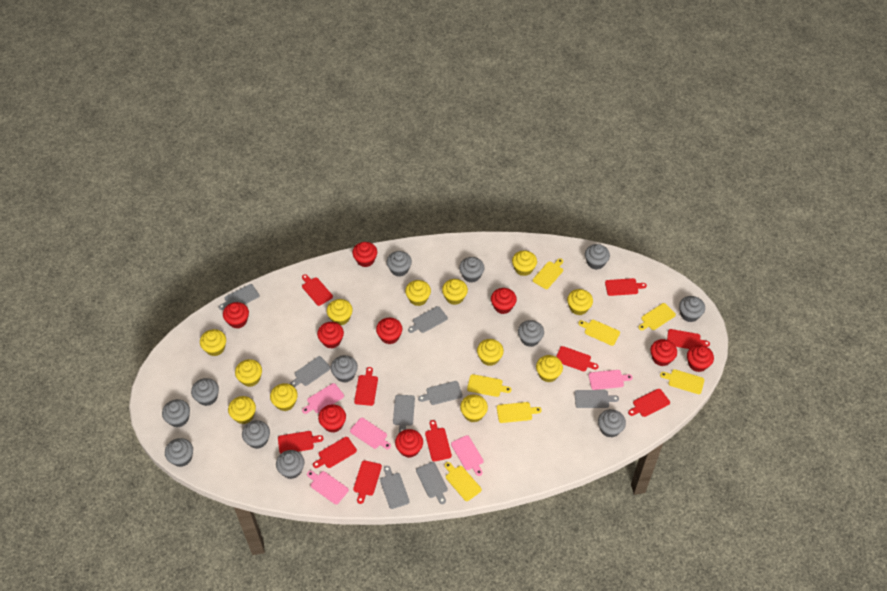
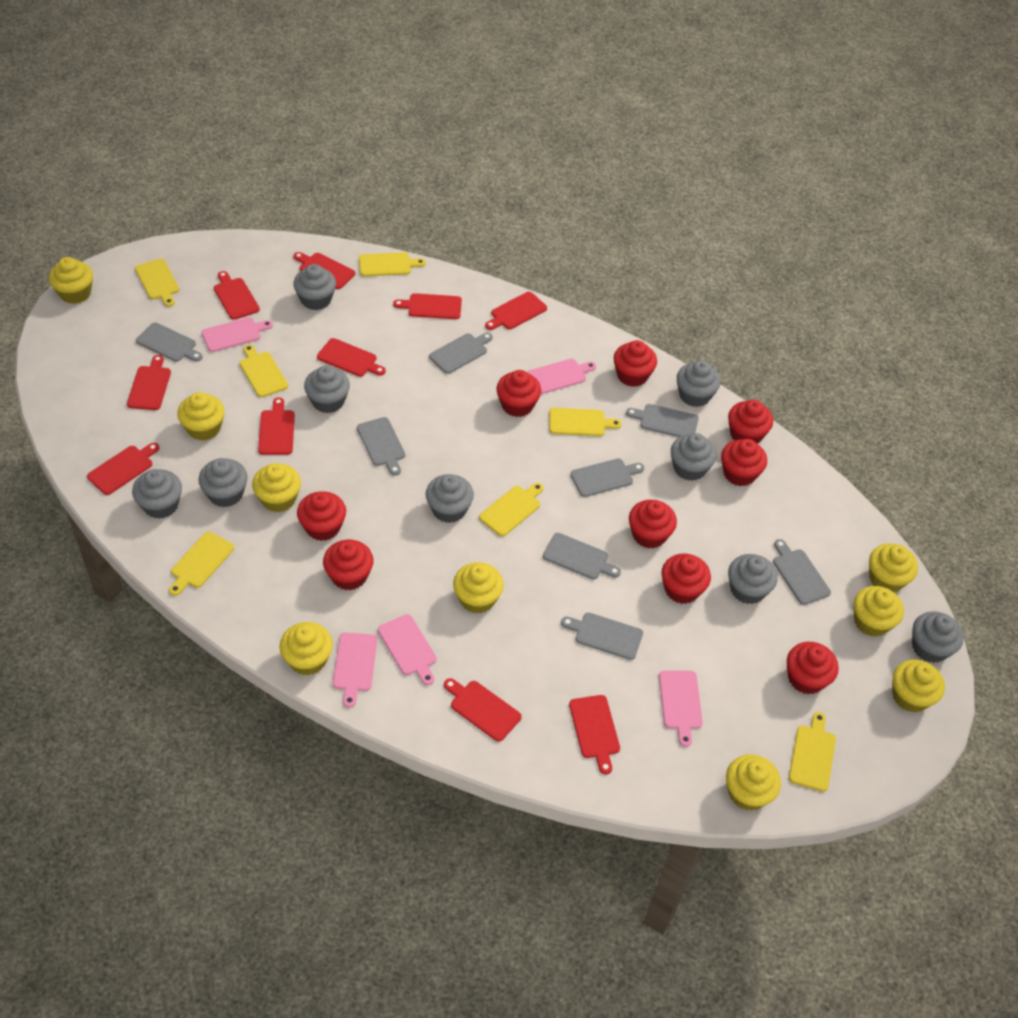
grey cupcake: 12 -> 9
yellow cupcake: 12 -> 9

